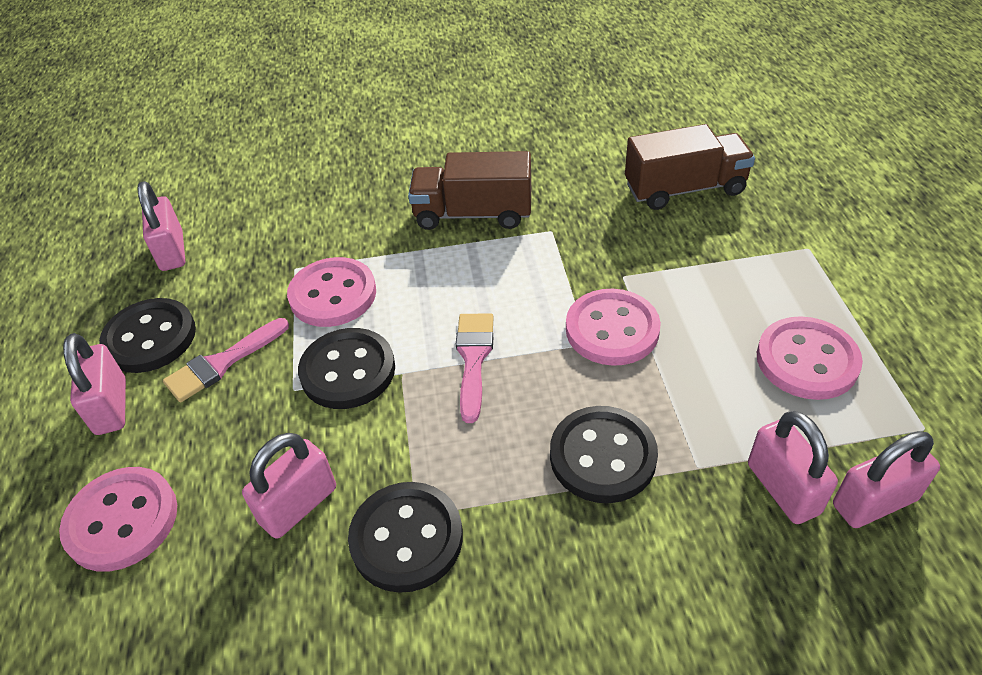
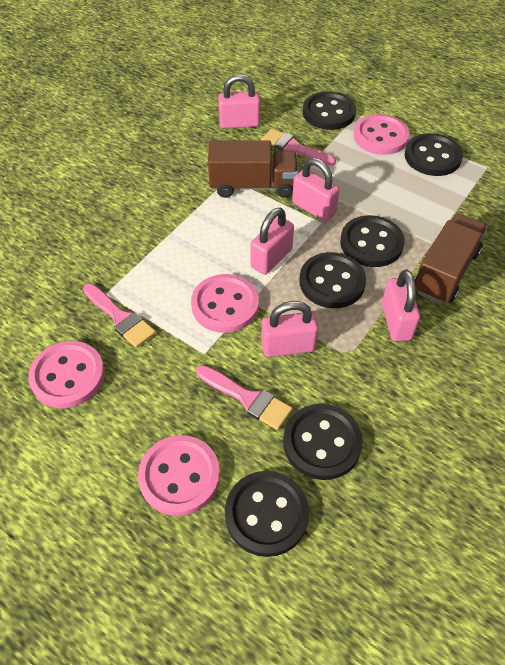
black button: 4 -> 6
pink brush: 2 -> 3

